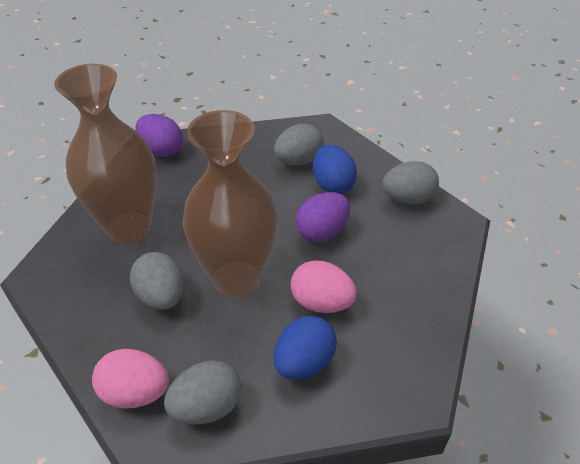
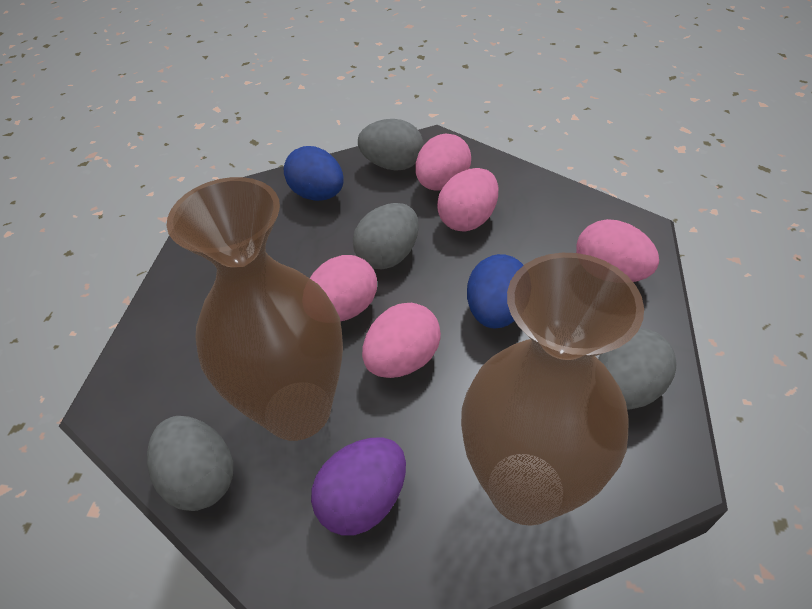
pink egg: 2 -> 5
purple egg: 2 -> 1

